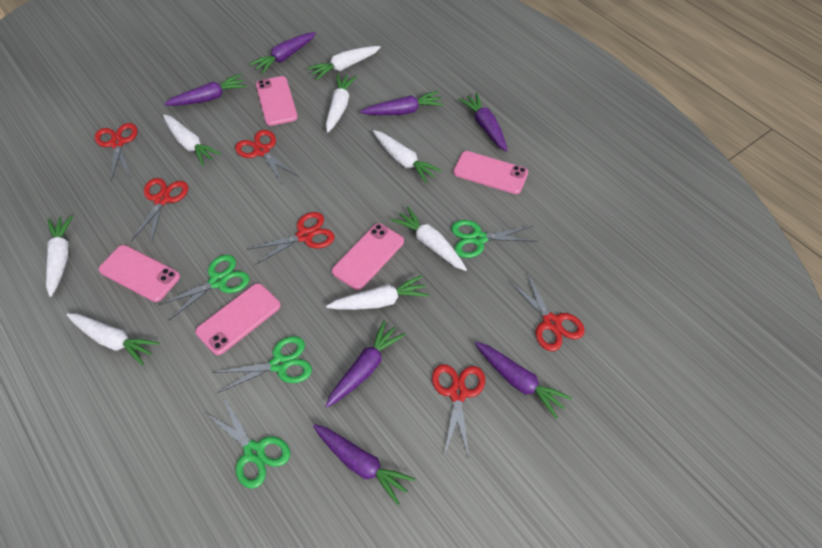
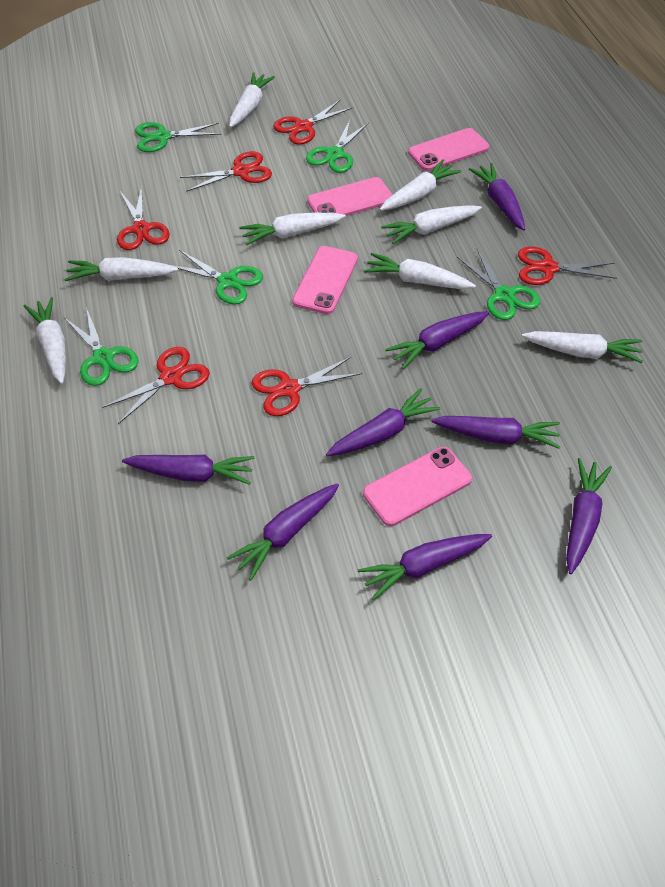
green scissors: 4 -> 5
pink phone: 5 -> 4
purple carrot: 7 -> 8

